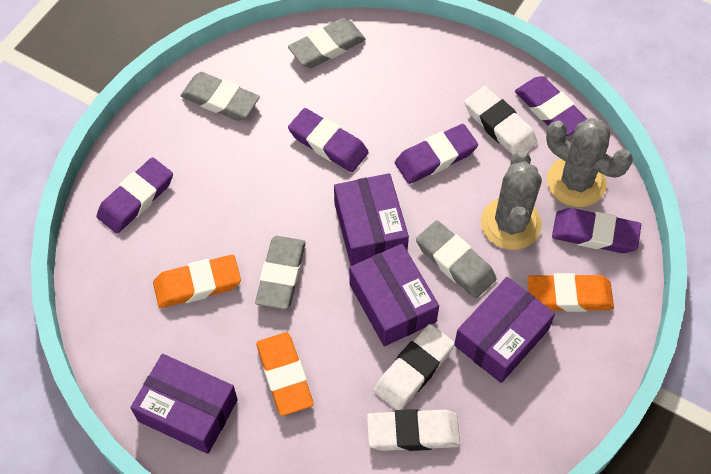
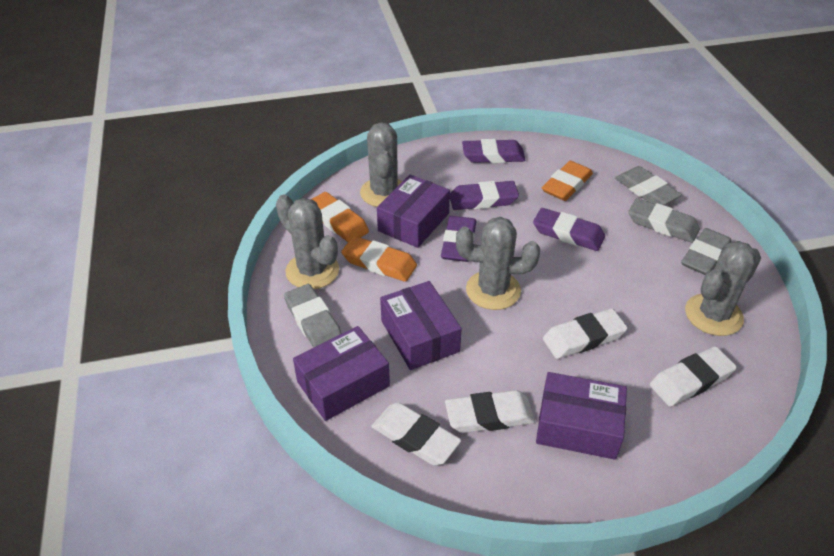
grey cactus: 2 -> 4
purple eraser: 5 -> 4
white eraser: 3 -> 4

